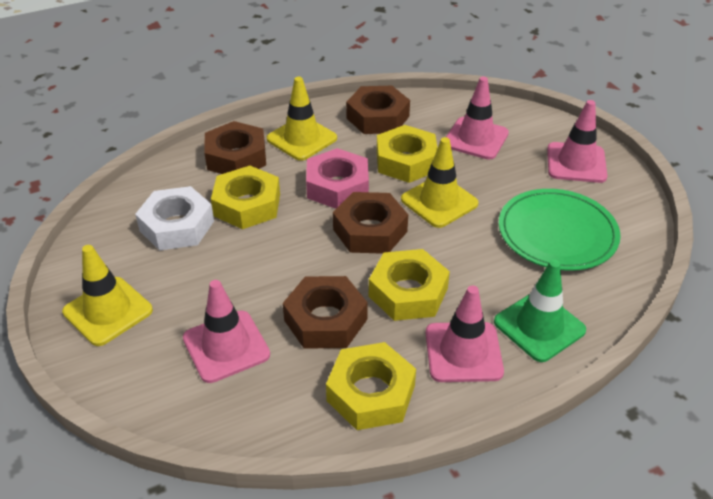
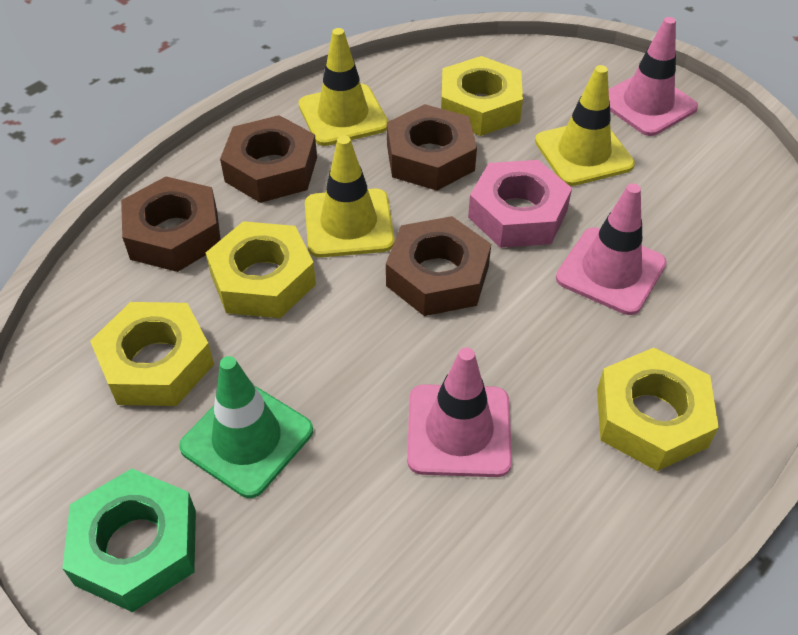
green nut: 0 -> 1
green plate: 1 -> 0
pink traffic cone: 4 -> 3
white nut: 1 -> 0

